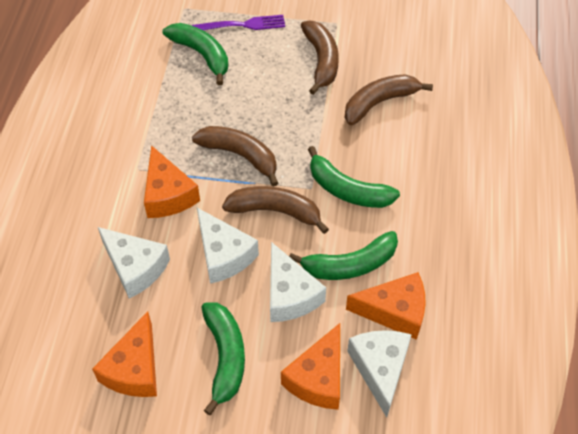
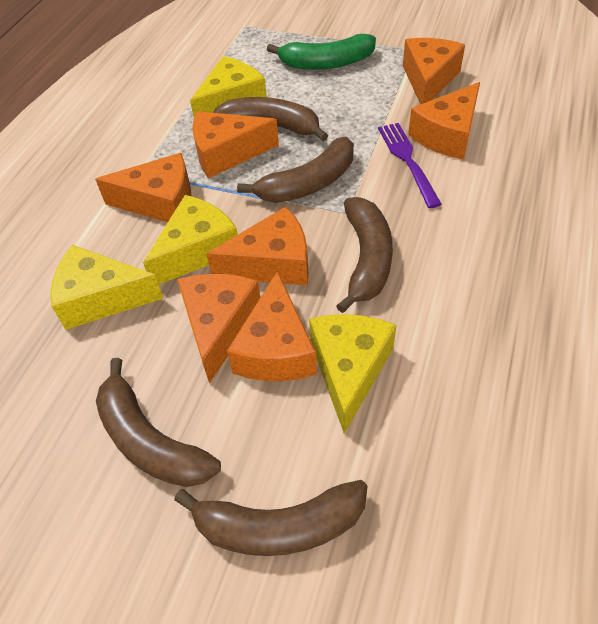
brown banana: 4 -> 5
green banana: 4 -> 1
orange cheese: 4 -> 7
white cheese: 4 -> 0
yellow cheese: 0 -> 4

